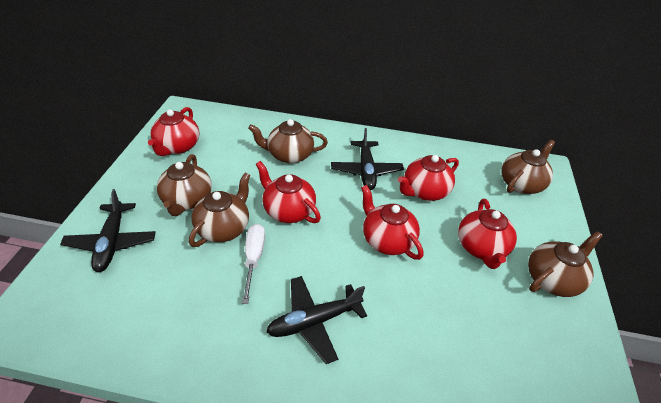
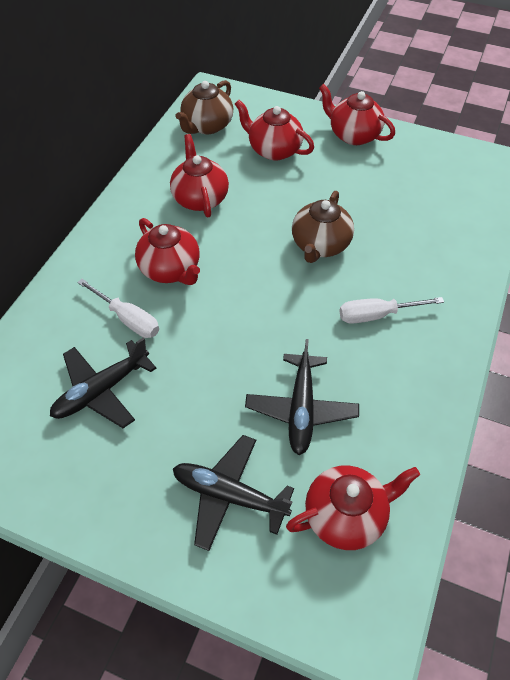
brown teapot: 5 -> 2
white screwdriver: 1 -> 2

